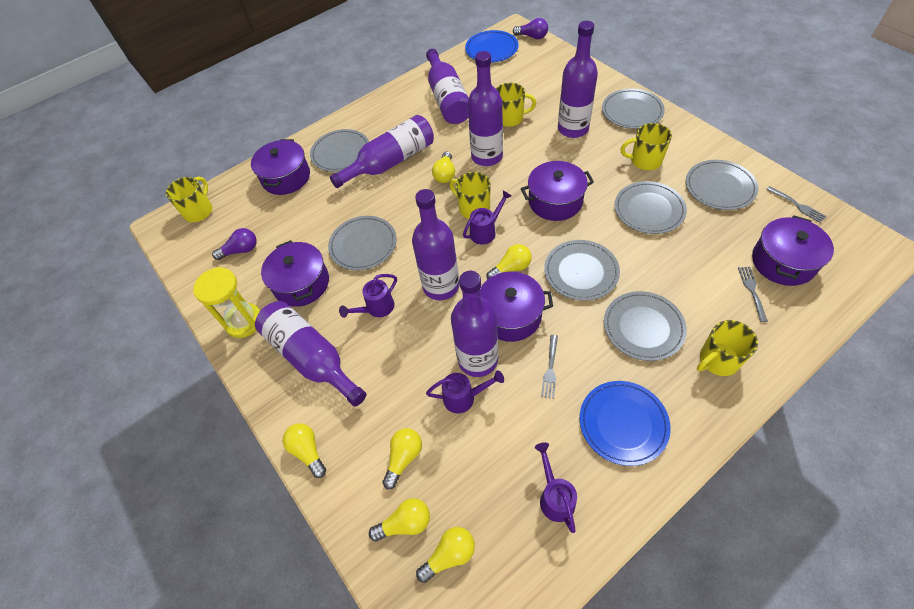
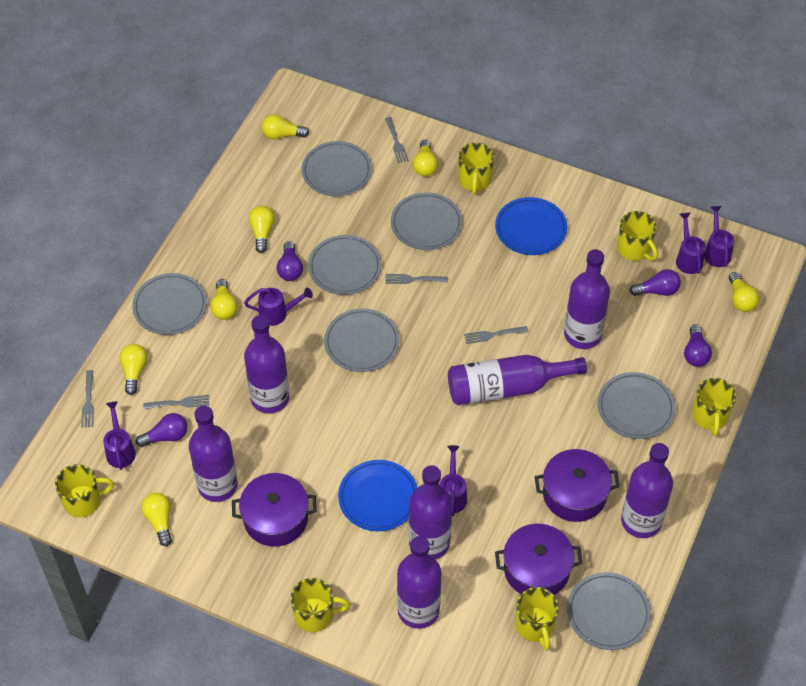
grey fork: 3 -> 5
purple light bulb: 2 -> 4
purple pot: 5 -> 3
purple watering can: 4 -> 5
yellow hourglass: 1 -> 0
yellow light bulb: 6 -> 7
yellow mug: 5 -> 6

